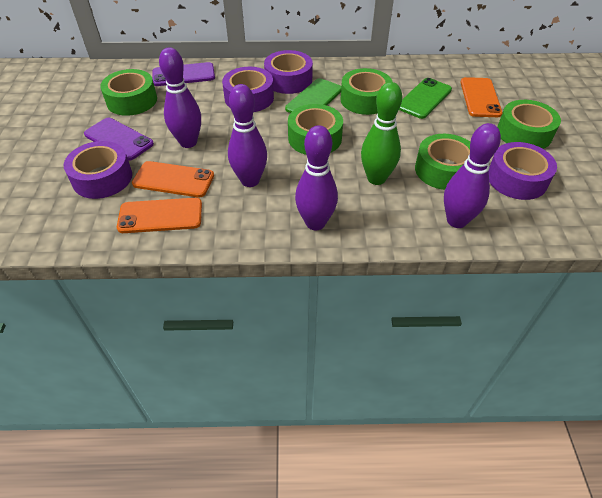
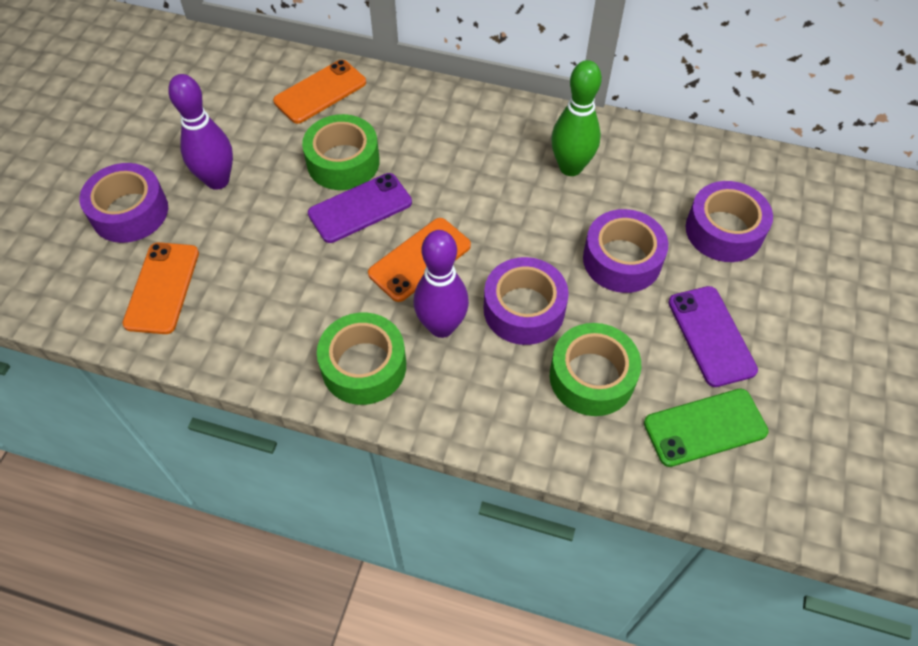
green phone: 2 -> 1
green tape: 5 -> 3
purple bowling pin: 4 -> 2

